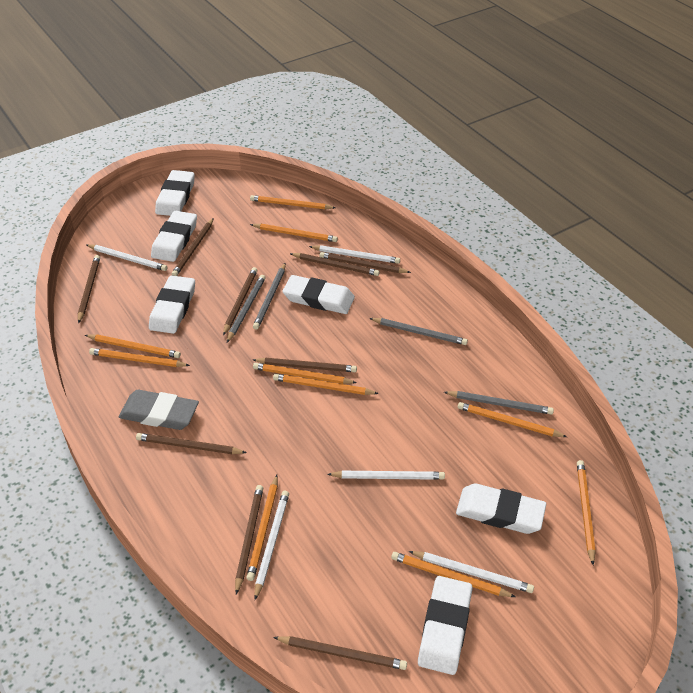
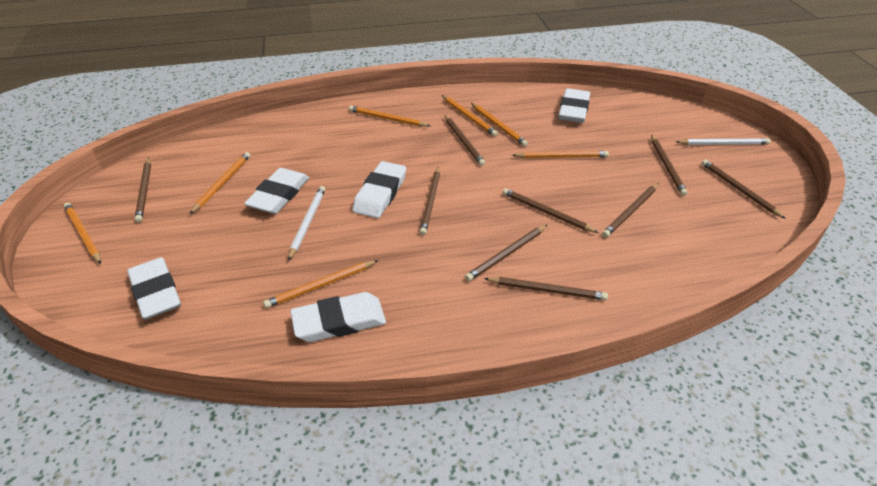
grey eraser: 1 -> 0
grey pencil: 4 -> 0
orange pencil: 10 -> 7
white eraser: 6 -> 5
white pencil: 5 -> 2

